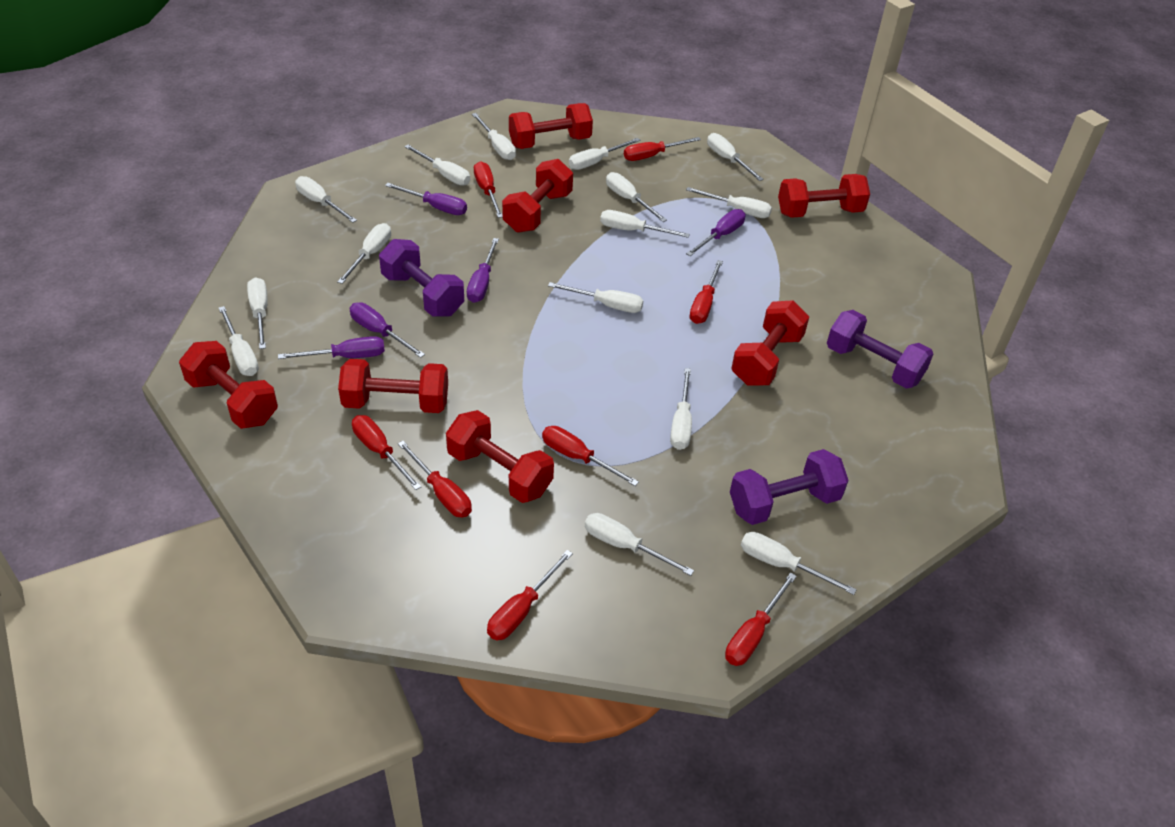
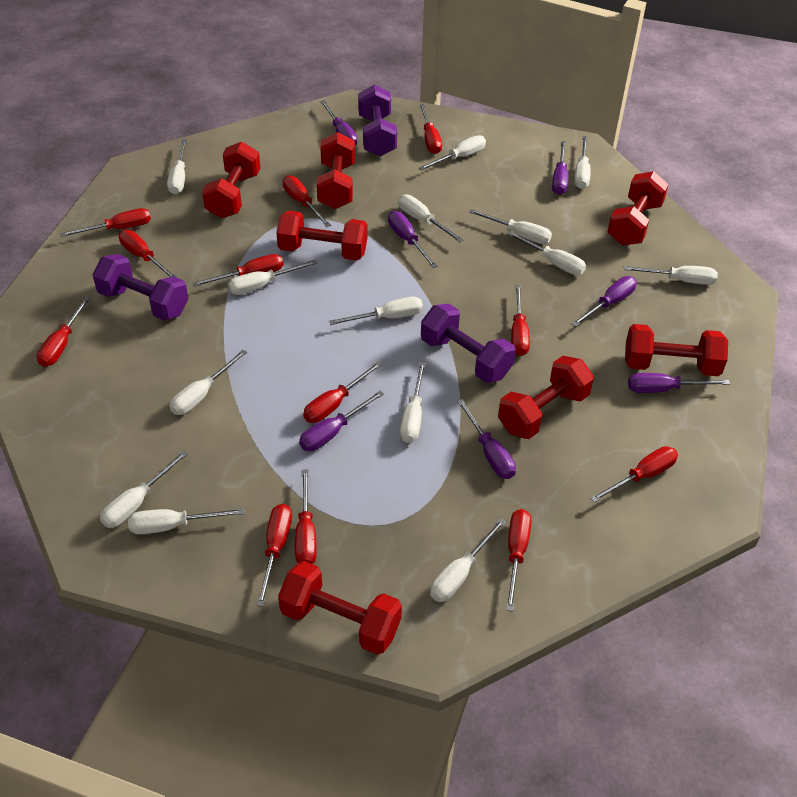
purple screwdriver: 5 -> 7
red screwdriver: 8 -> 12
white screwdriver: 15 -> 14

